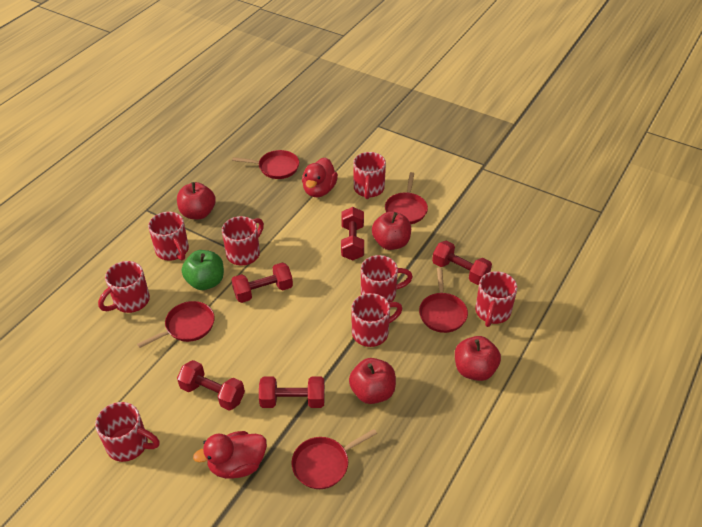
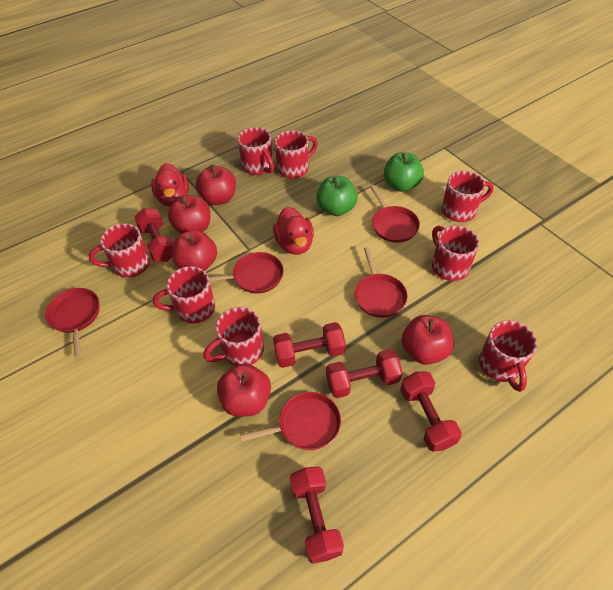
green apple: 1 -> 2
red apple: 4 -> 5

